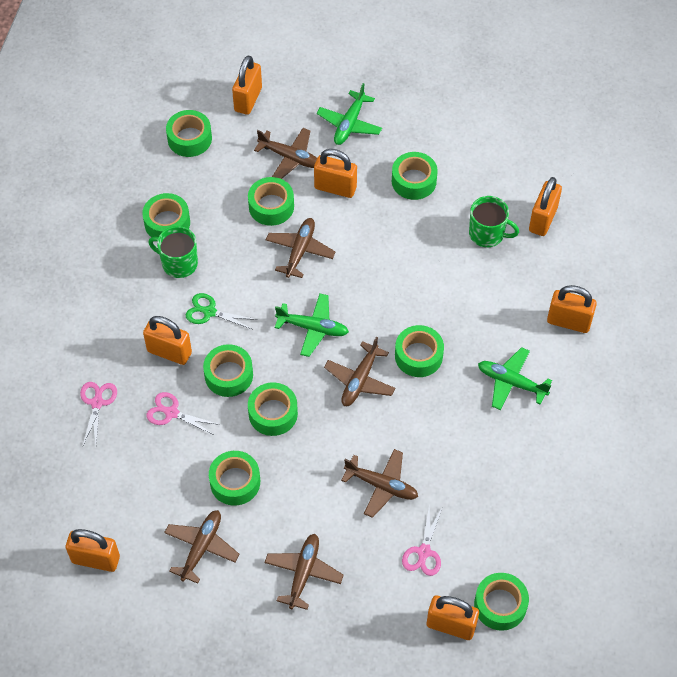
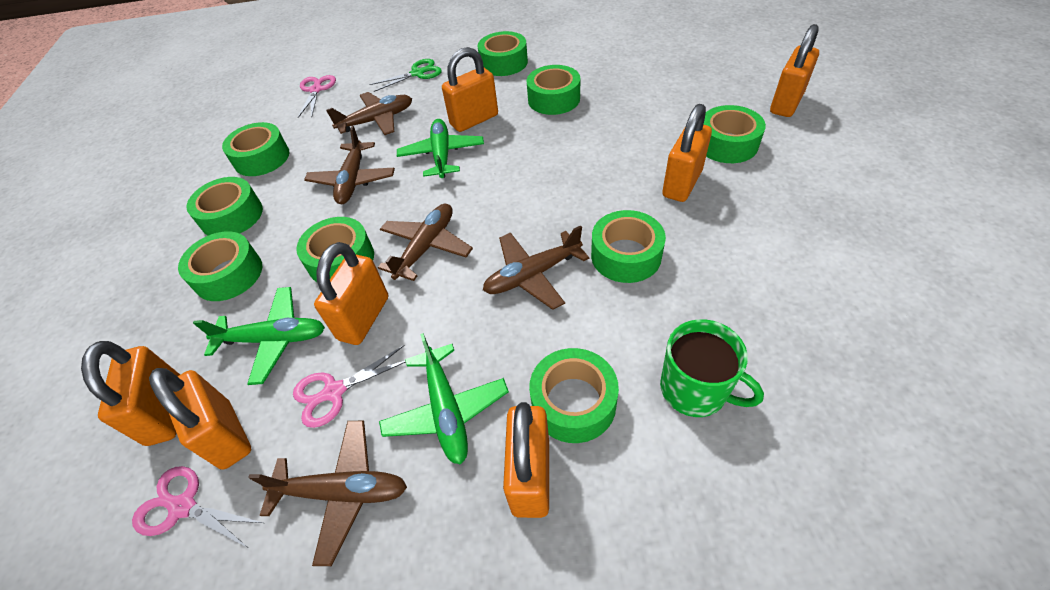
brown plane: 6 -> 5
green mug: 2 -> 1

